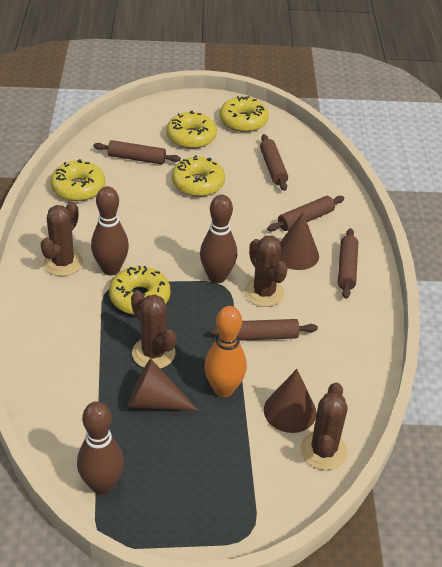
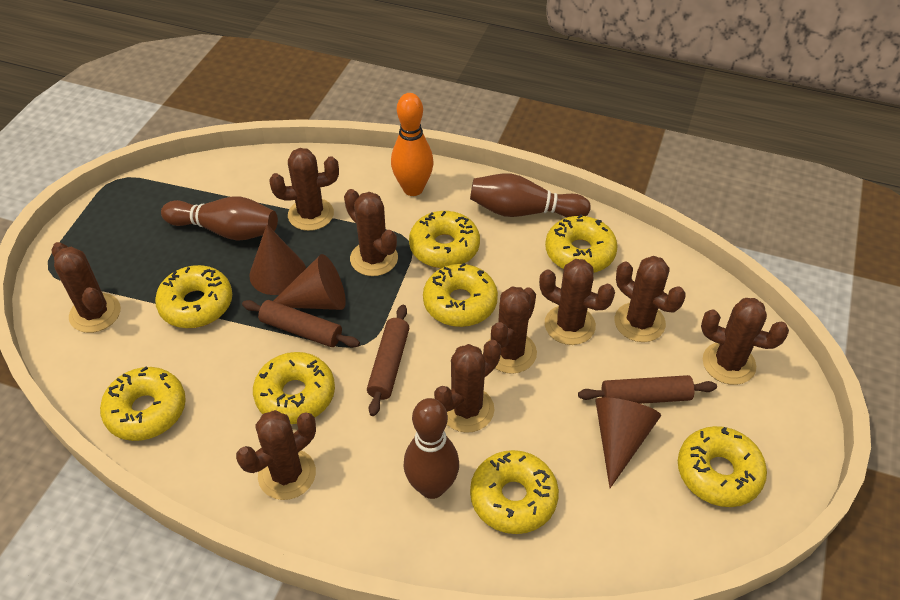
brown cactus: 4 -> 9
brown rolling pin: 5 -> 3
yellow donut: 5 -> 8

